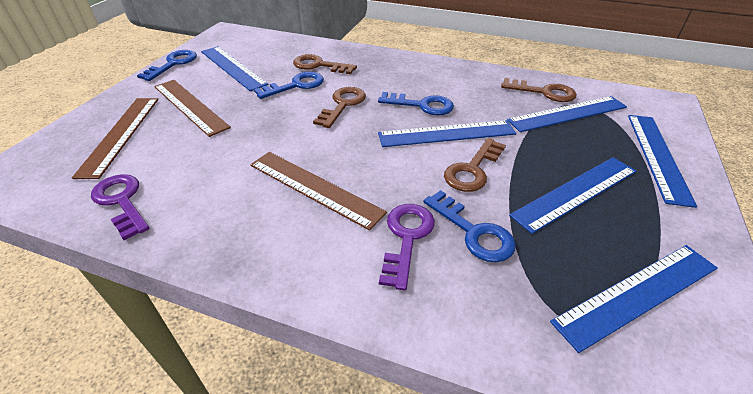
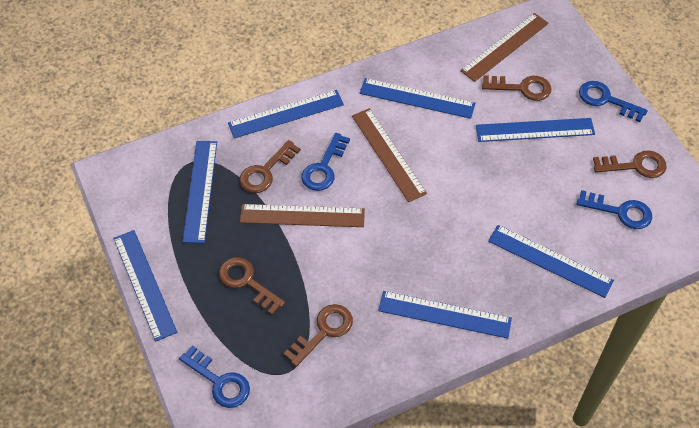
blue ruler: 6 -> 7
brown key: 4 -> 5
purple key: 2 -> 0

